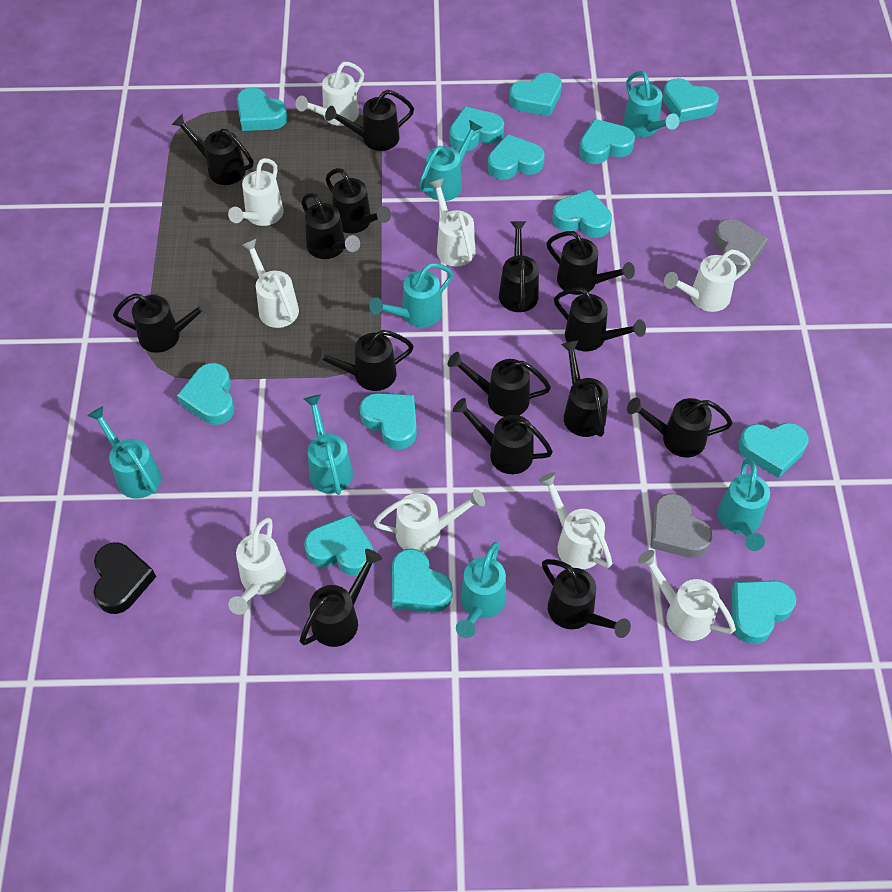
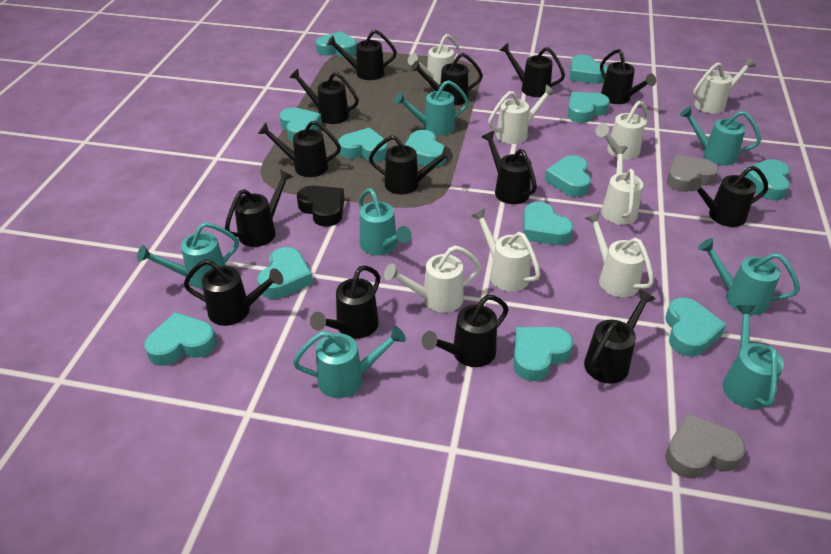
black watering can: 15 -> 14
white watering can: 9 -> 8

